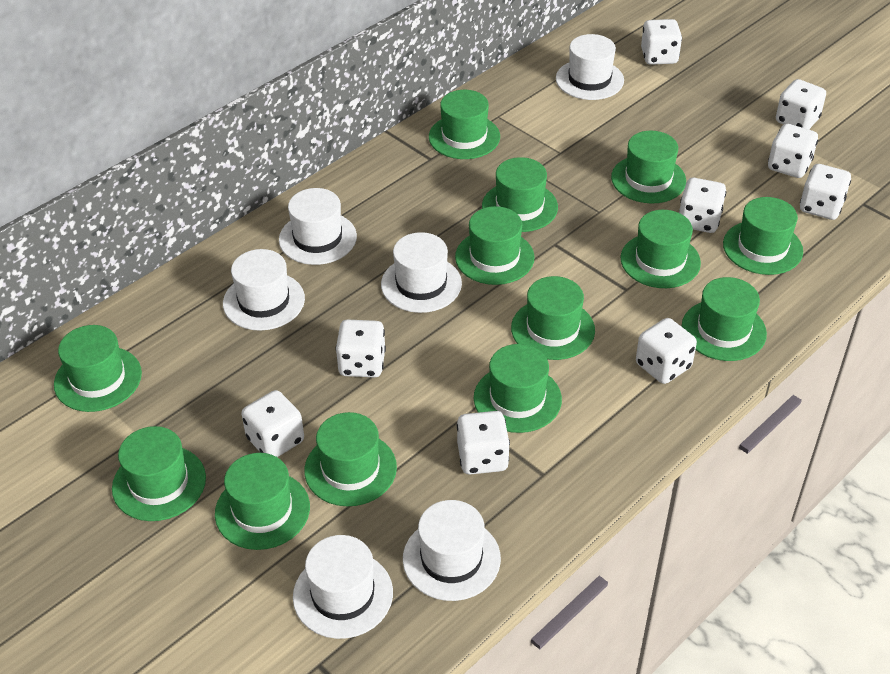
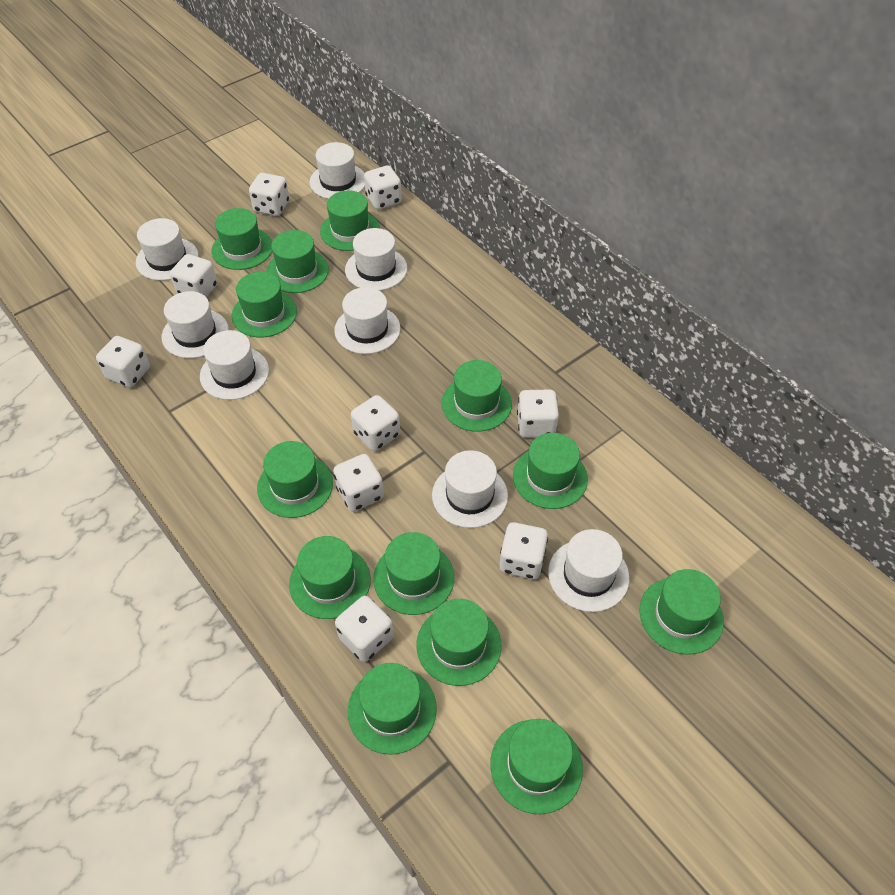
white hat: 6 -> 8

